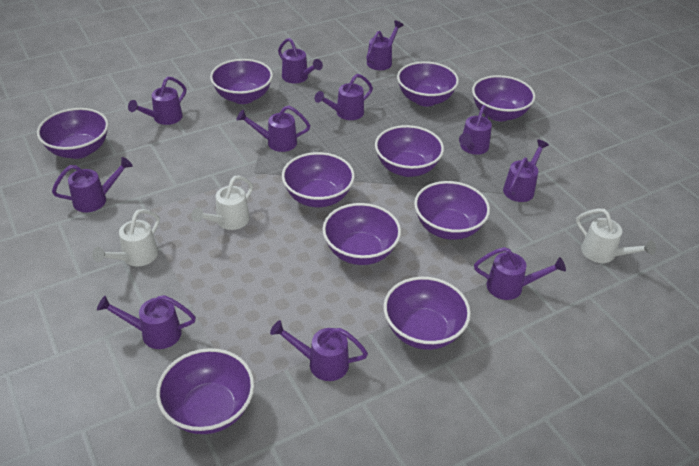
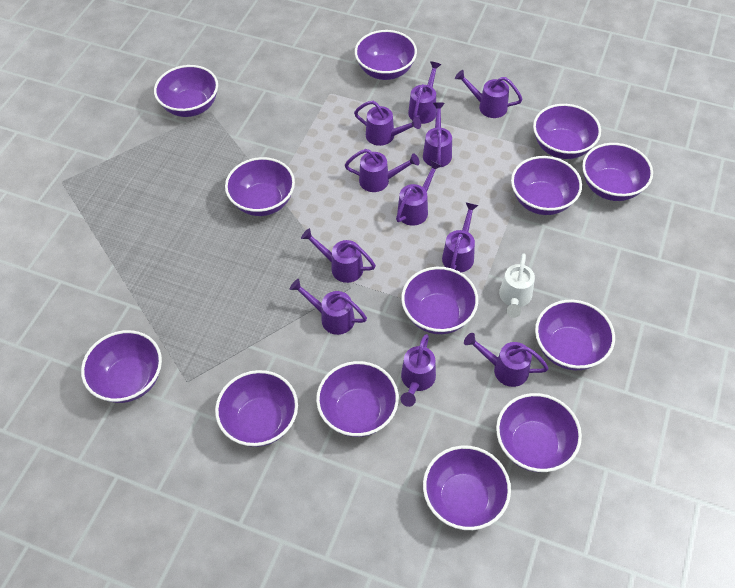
purple bowl: 10 -> 13
white watering can: 3 -> 1

